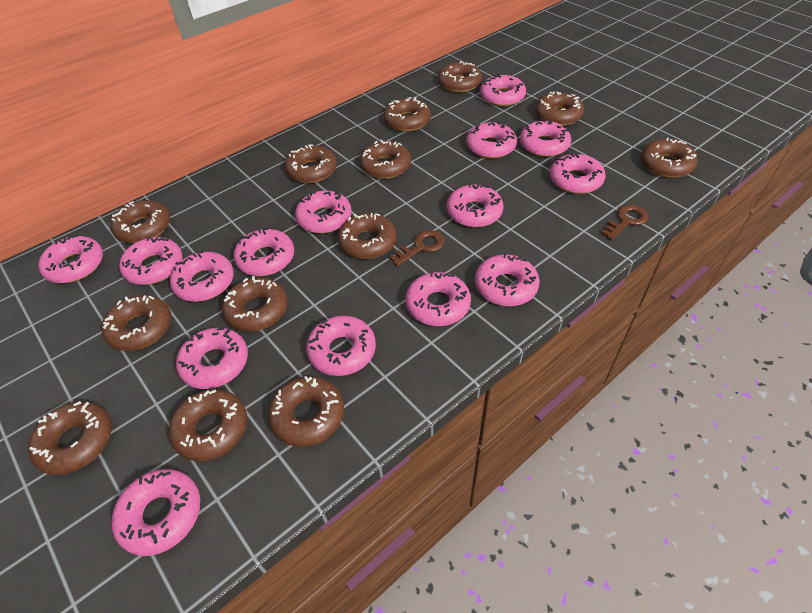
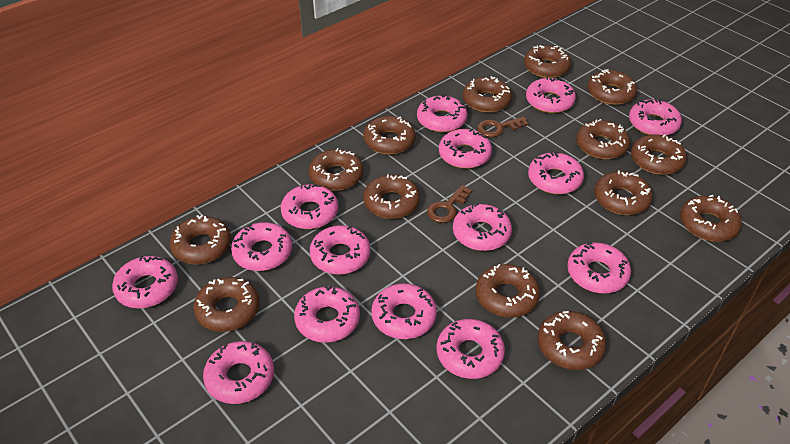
brown donut: 13 -> 14

